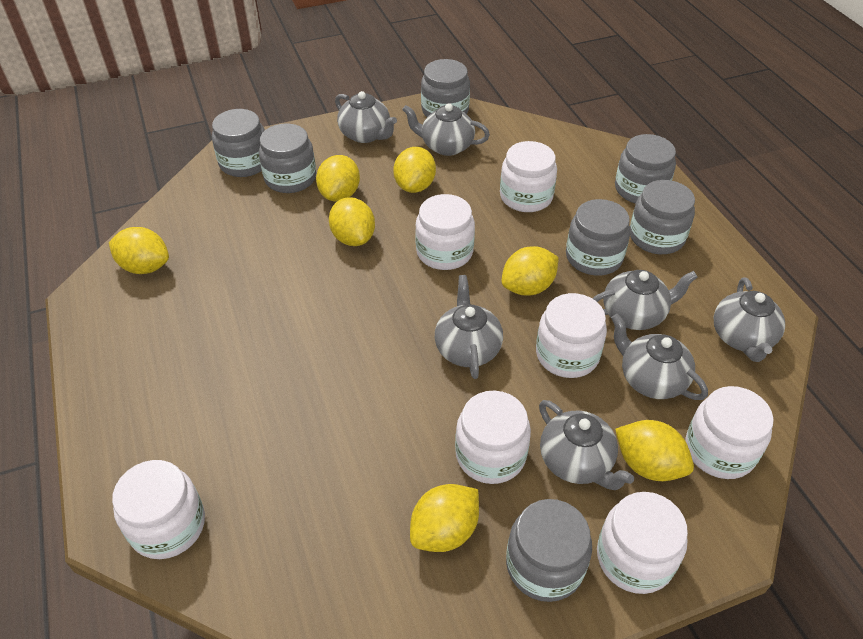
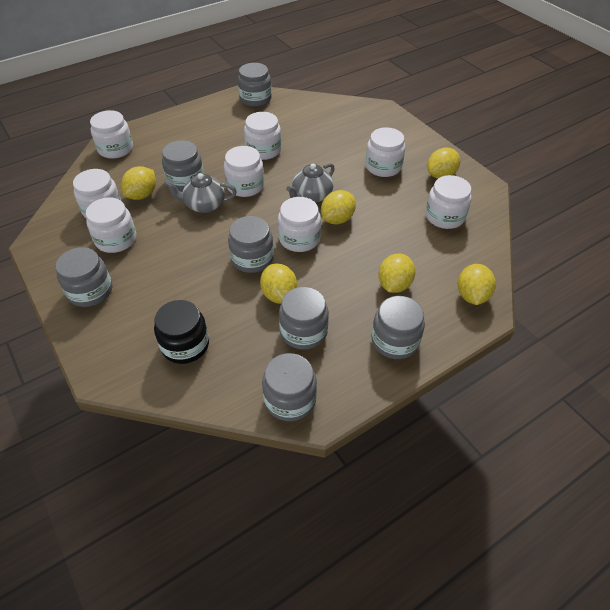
black jar: 0 -> 1
grey teapot: 7 -> 2
white jar: 7 -> 8
yellow lemon: 7 -> 6

